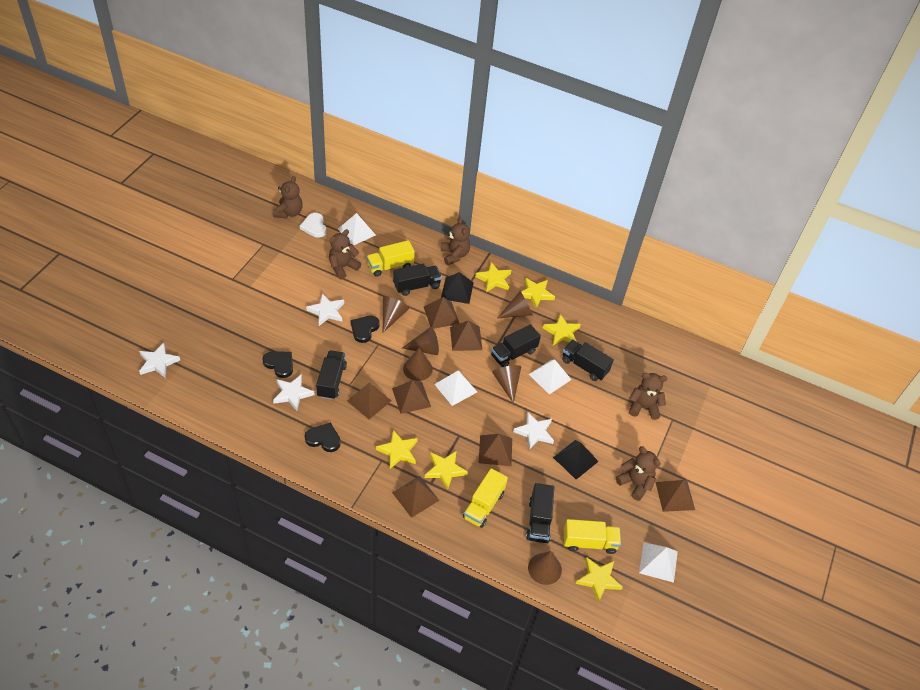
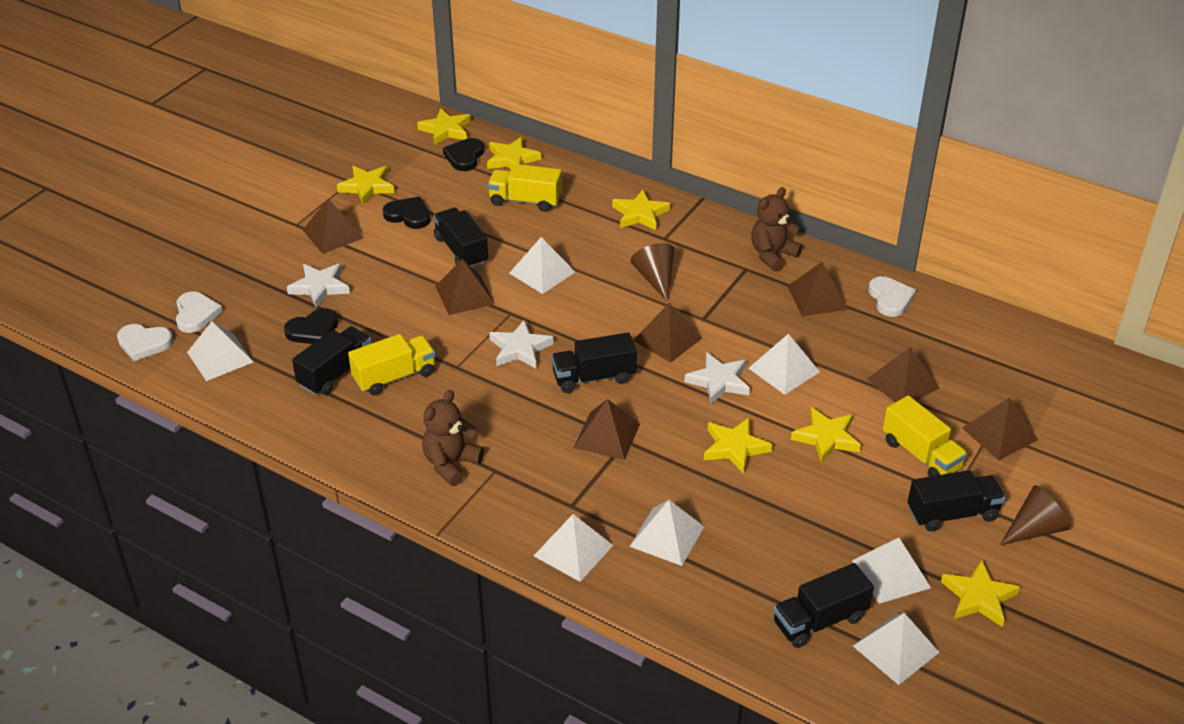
black pyramid: 2 -> 0
brown cone: 6 -> 2
brown teddy bear: 5 -> 2
white heart: 1 -> 3
white pyramid: 4 -> 7
white star: 4 -> 3
yellow star: 6 -> 7

